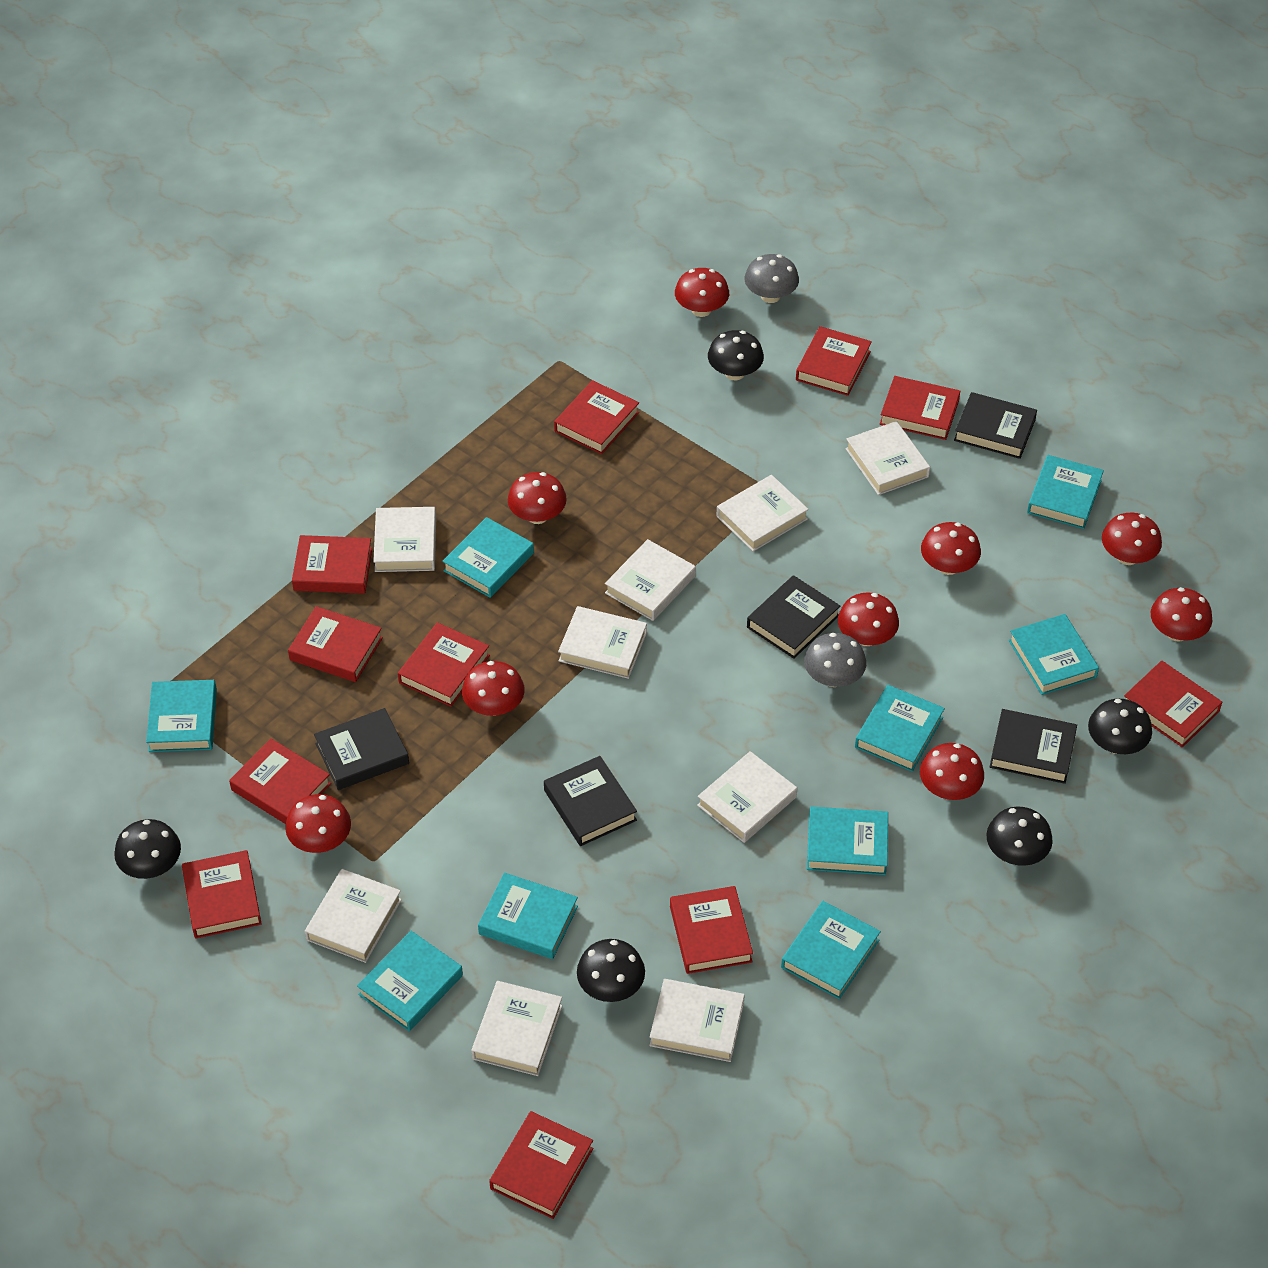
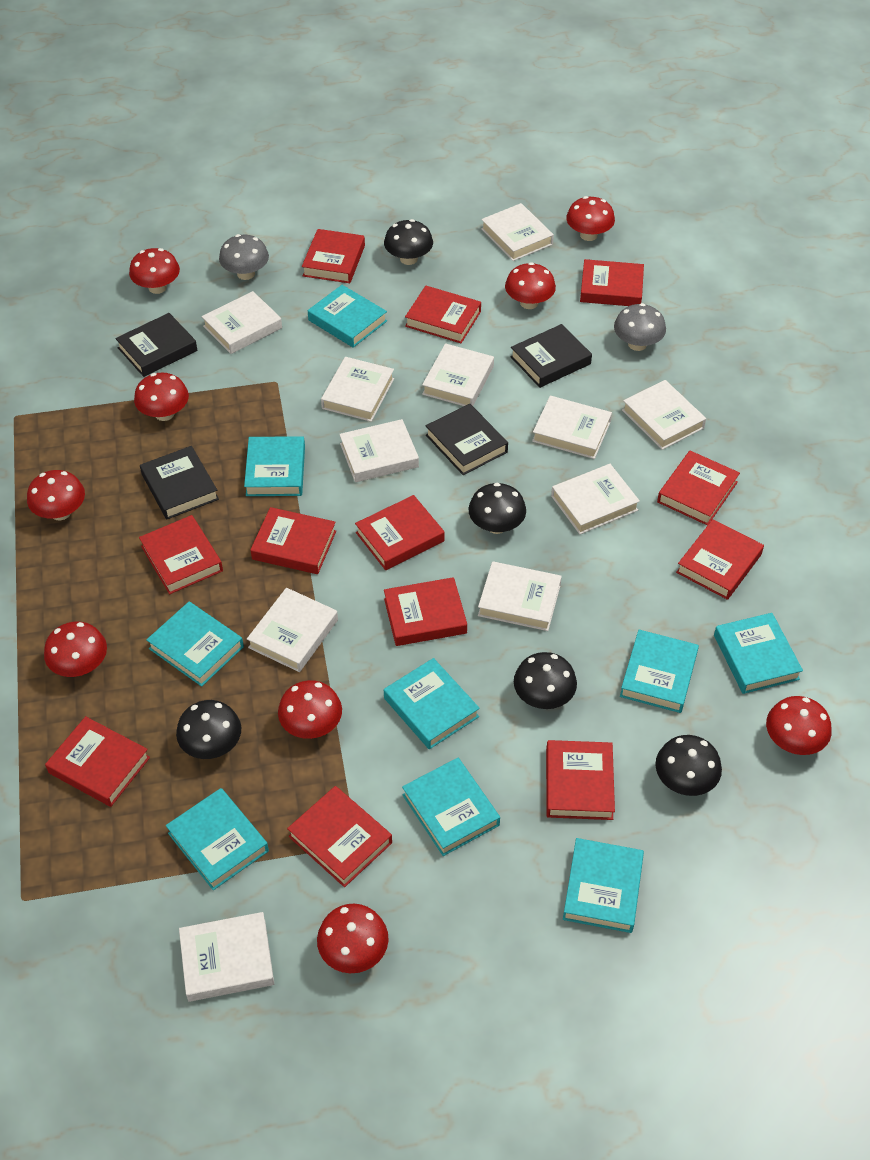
black book: 5 -> 4
red book: 11 -> 12
white book: 9 -> 11

